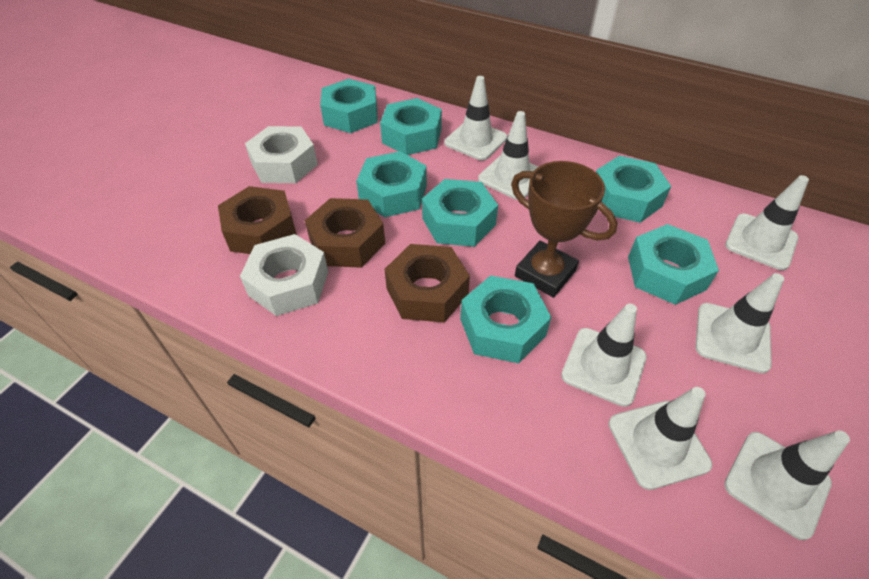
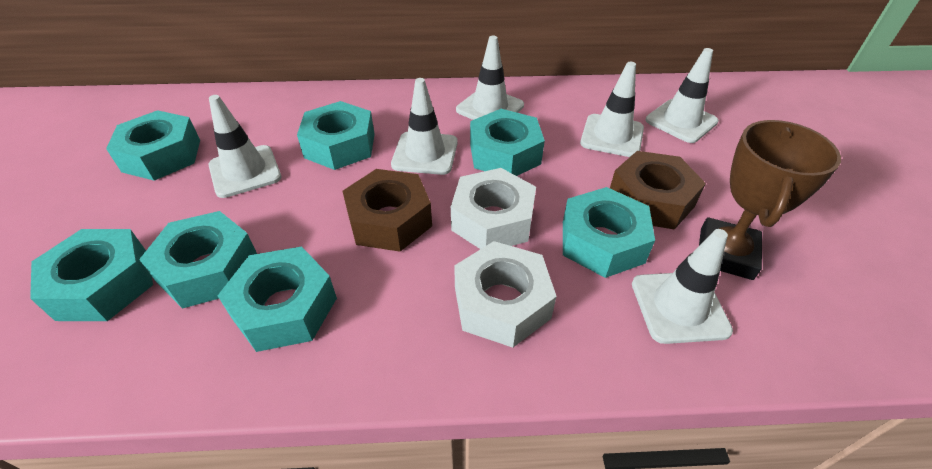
brown nut: 3 -> 2
white traffic cone: 7 -> 6

